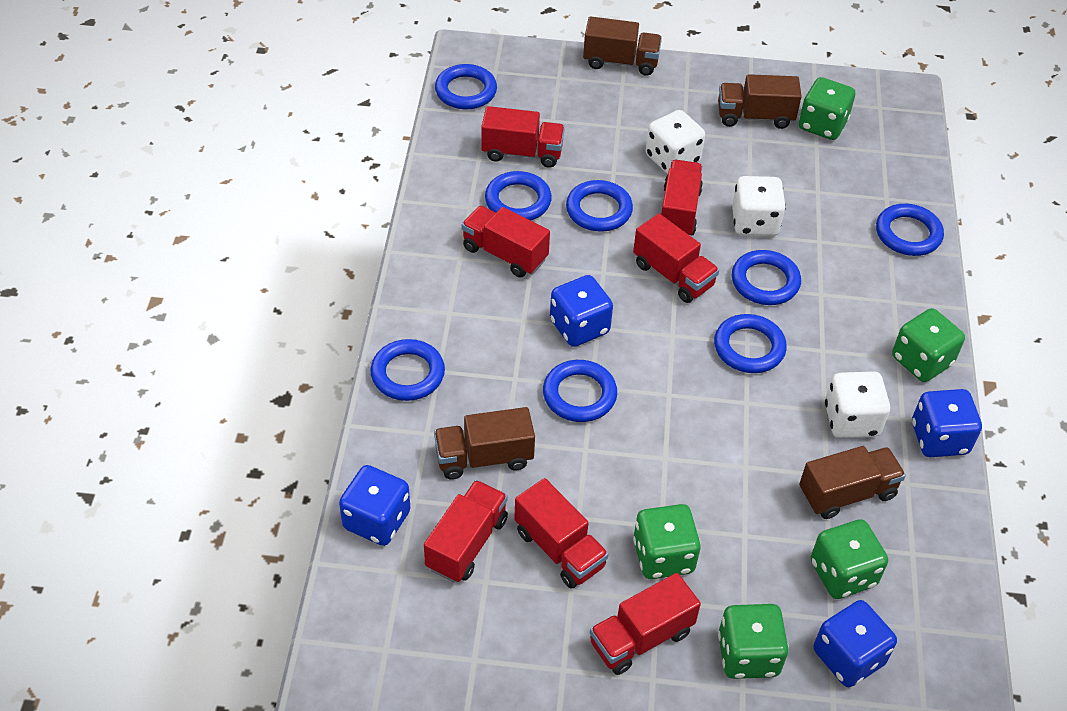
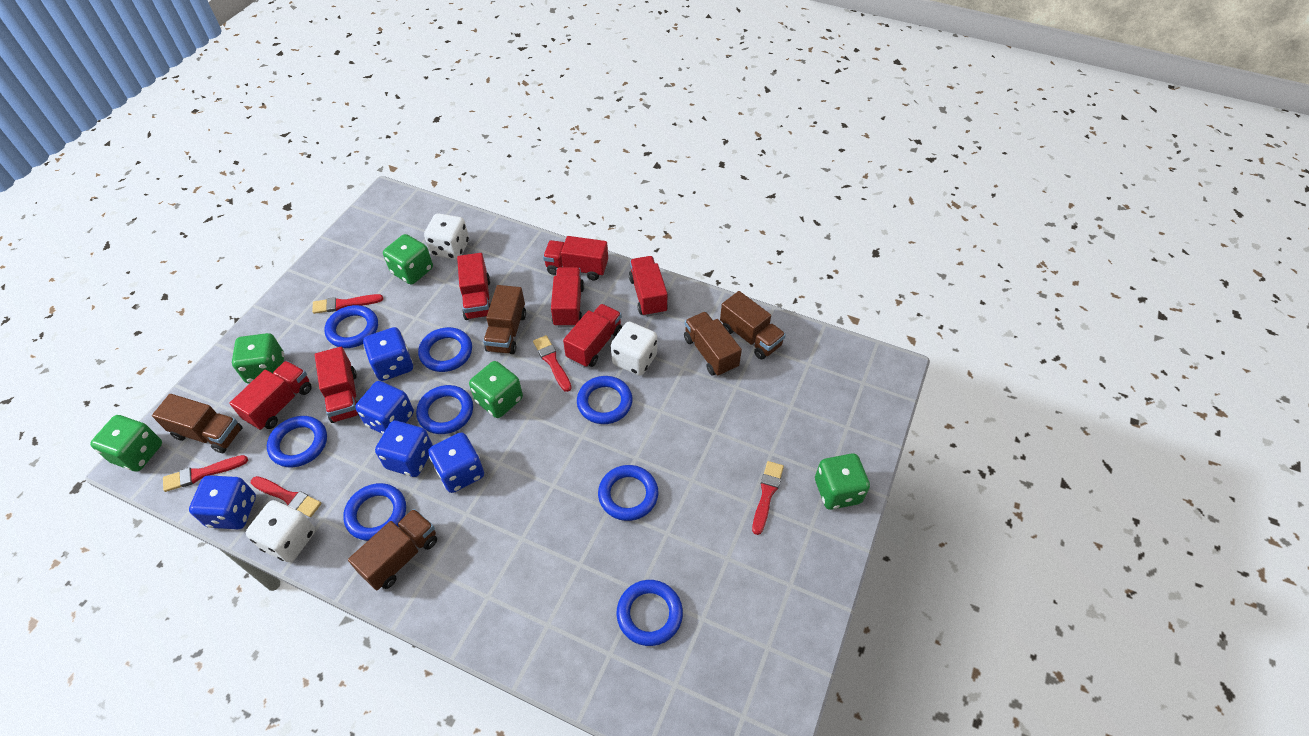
blue dice: 4 -> 5
brown truck: 4 -> 5
red brush: 0 -> 5

